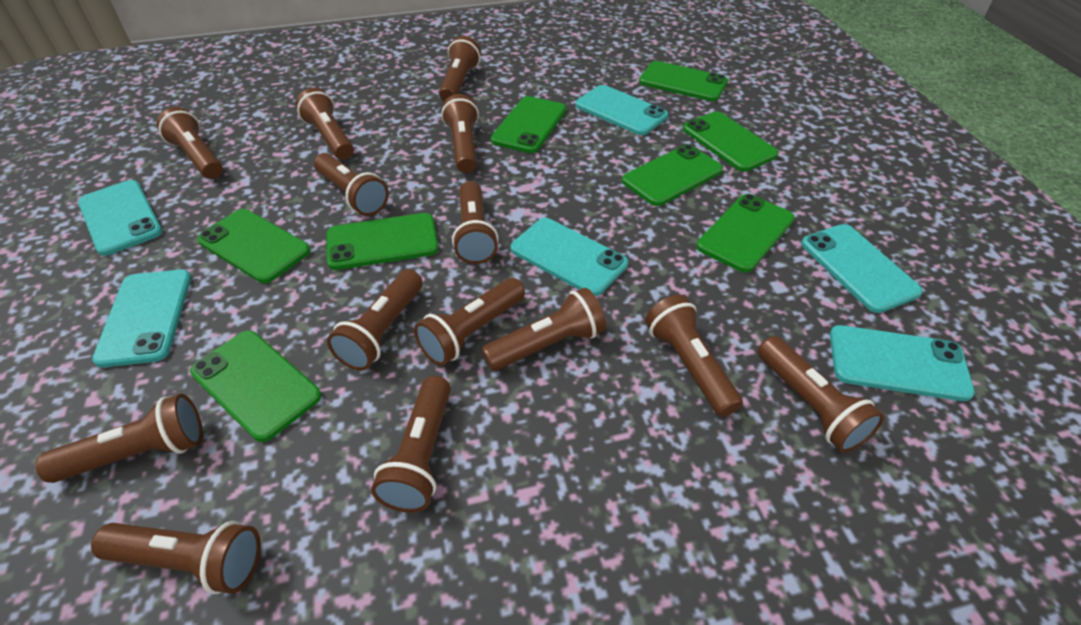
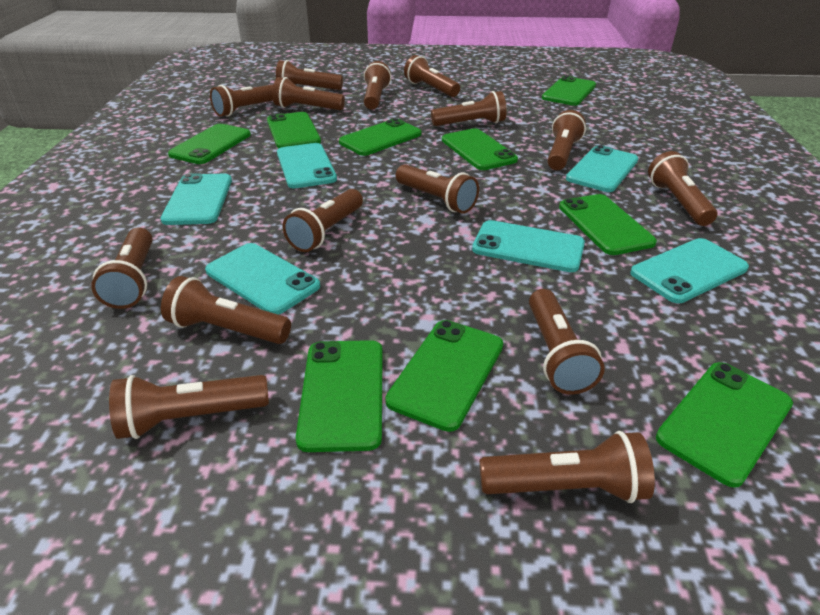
brown flashlight: 14 -> 15
green phone: 8 -> 9

